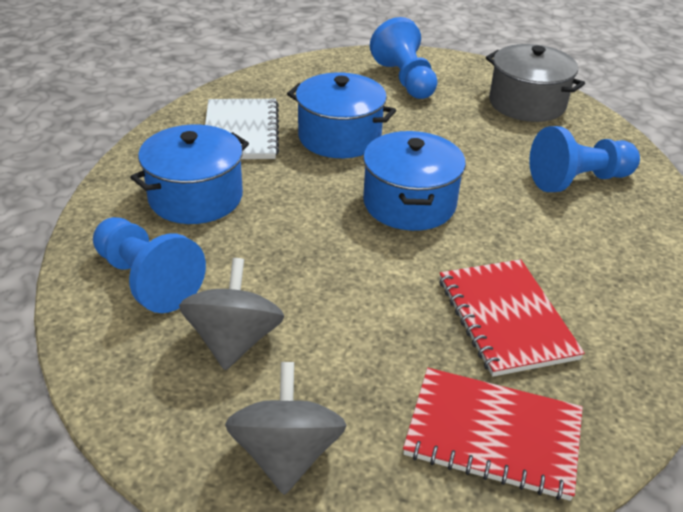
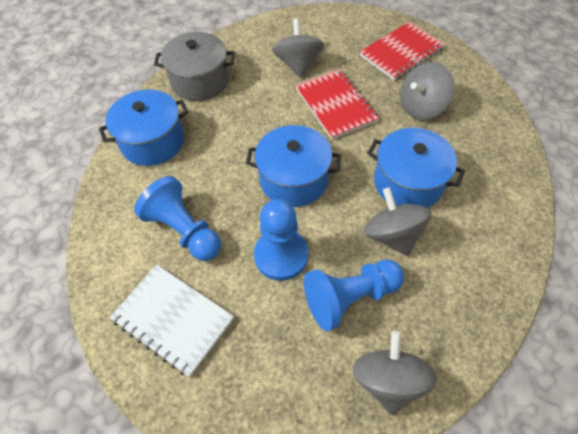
grey spinning top: 2 -> 4

